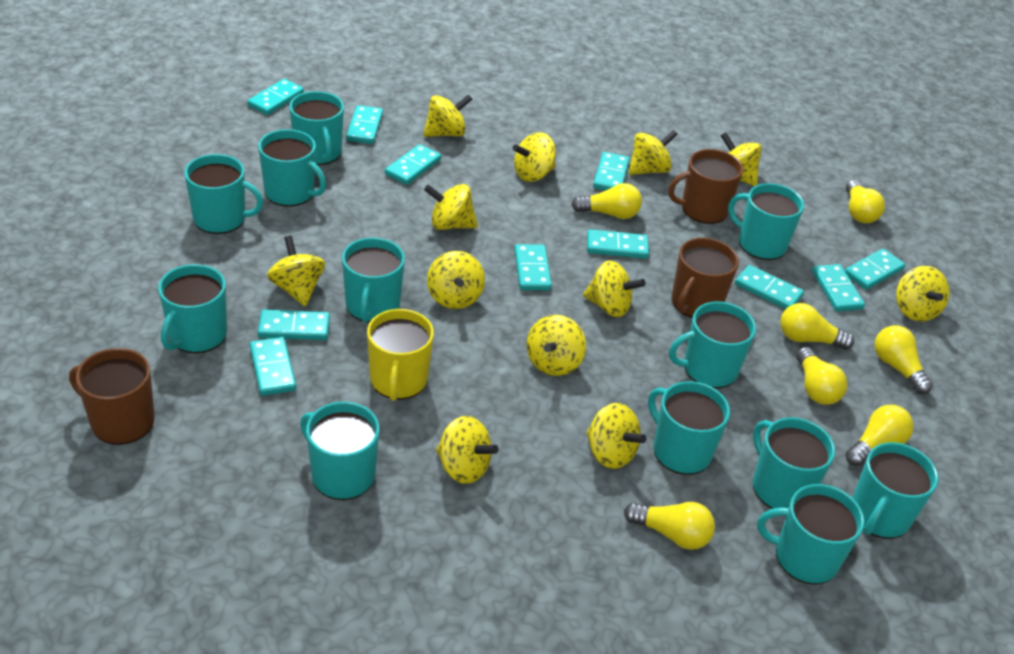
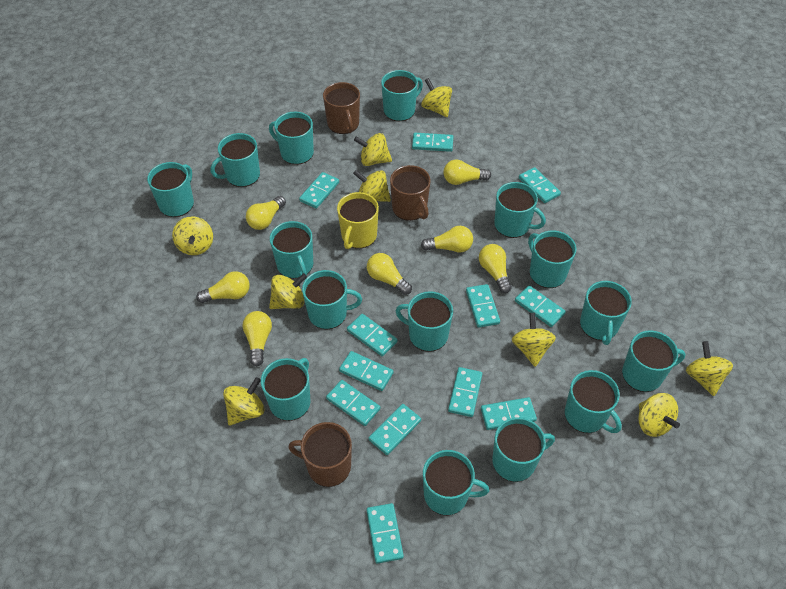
turquoise domino: 11 -> 12
turquoise mug: 12 -> 15
yellow spinning top: 12 -> 9

